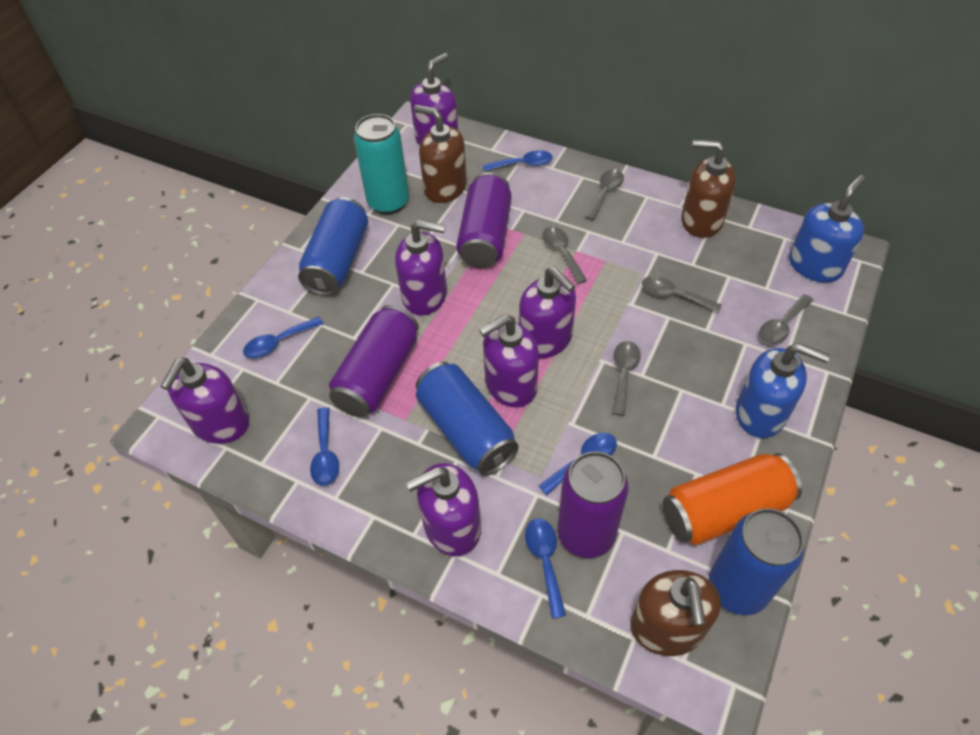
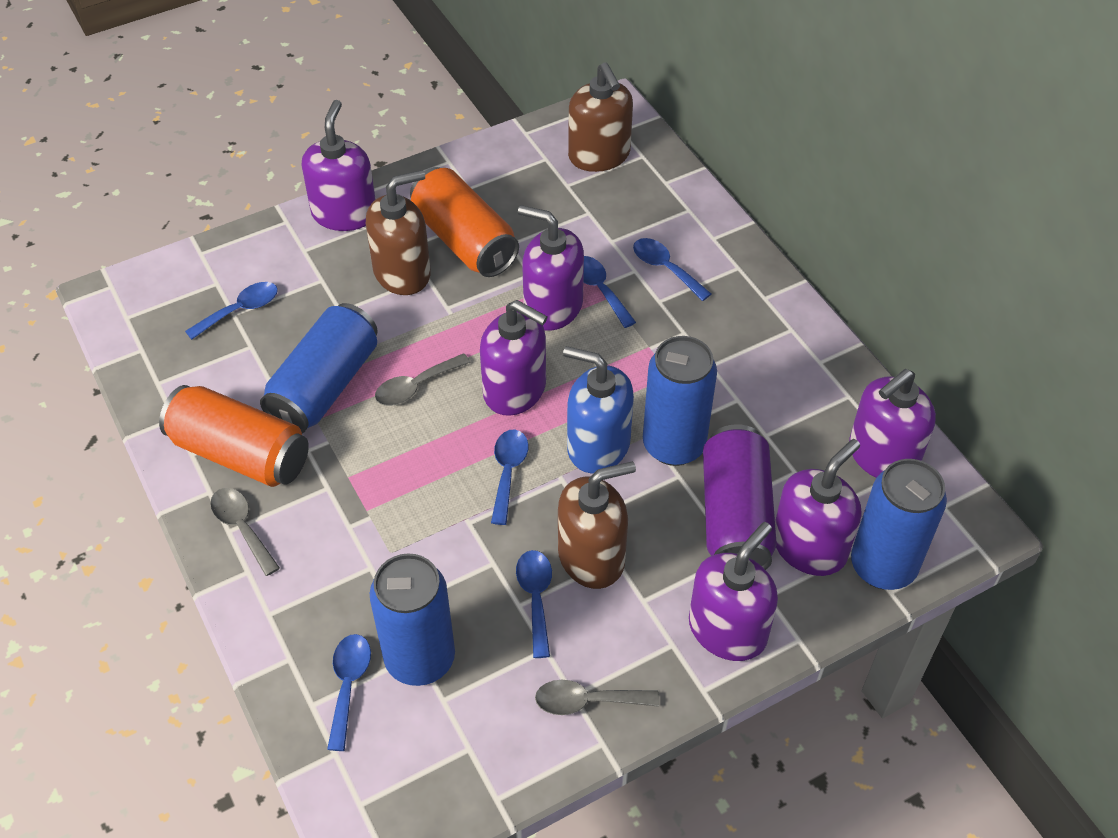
blue can: 3 -> 4
blue soap dispenser: 2 -> 1
blue spoon: 5 -> 6
grey spoon: 5 -> 3
orange can: 1 -> 2
purple can: 3 -> 1
turquoise can: 1 -> 0

